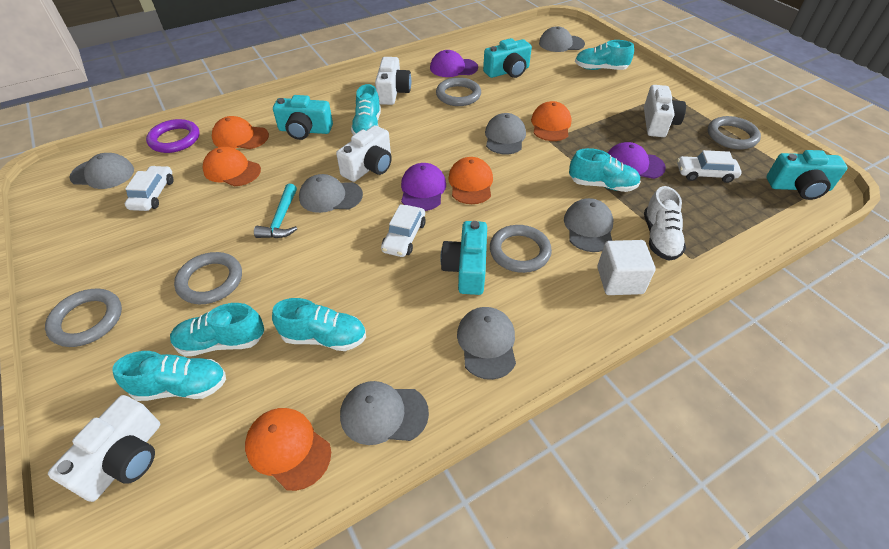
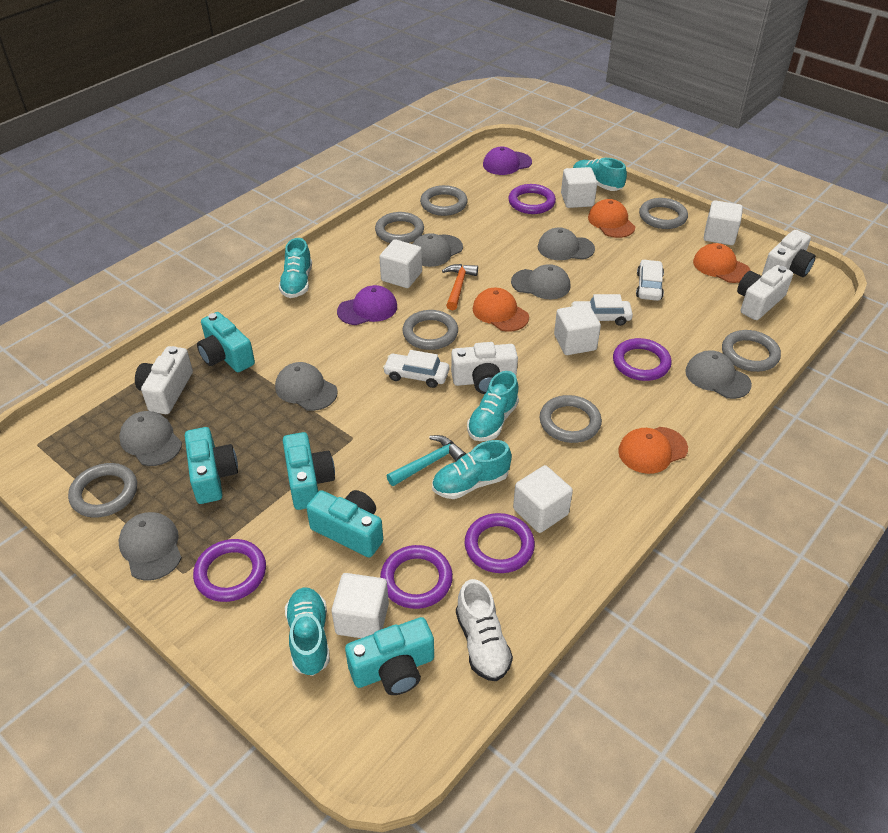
grey ring: 5 -> 7
orange cap: 5 -> 4
orange hammer: 0 -> 1
purple cap: 3 -> 2
purple ring: 1 -> 5
turquoise camera: 4 -> 5
turquoise shoe: 6 -> 5
white cube: 1 -> 6

